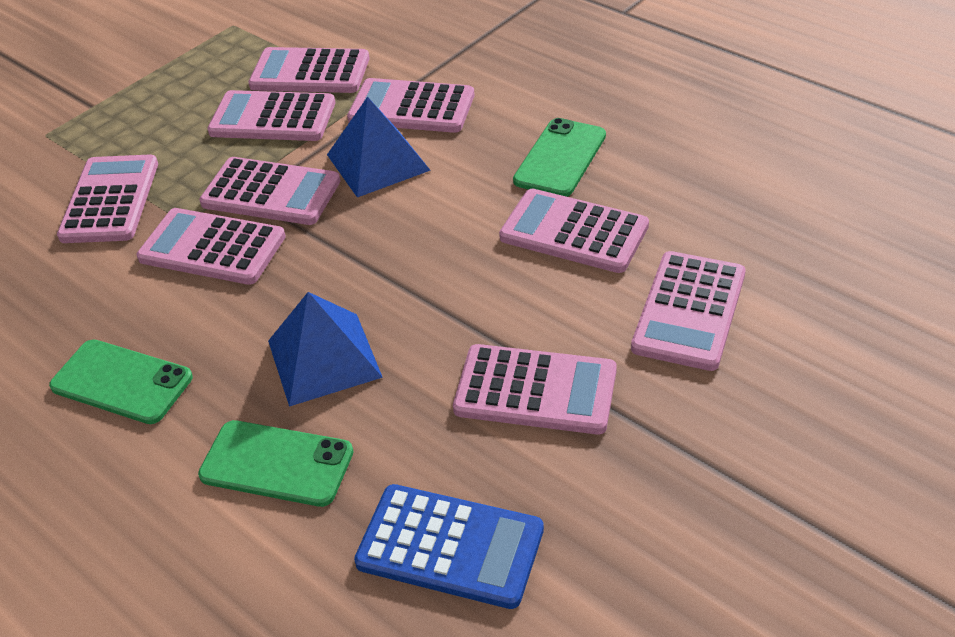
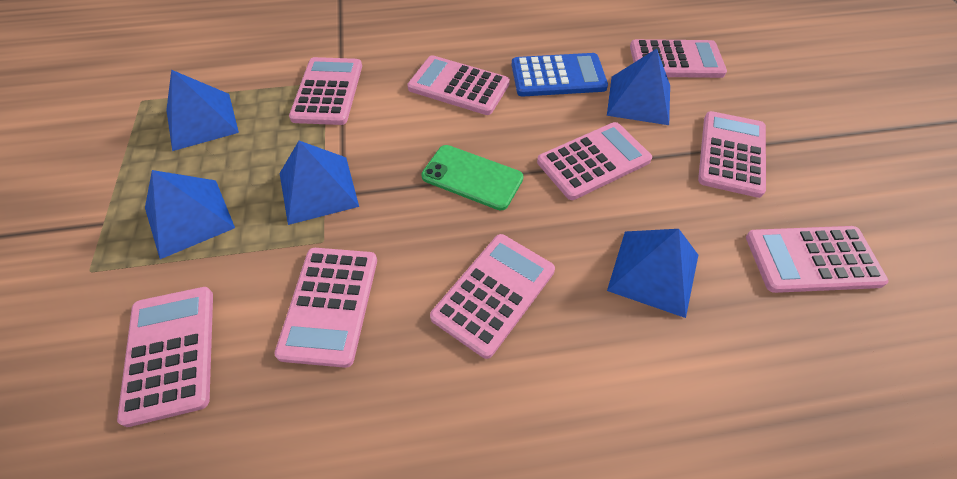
blue pyramid: 2 -> 5
green phone: 3 -> 1

